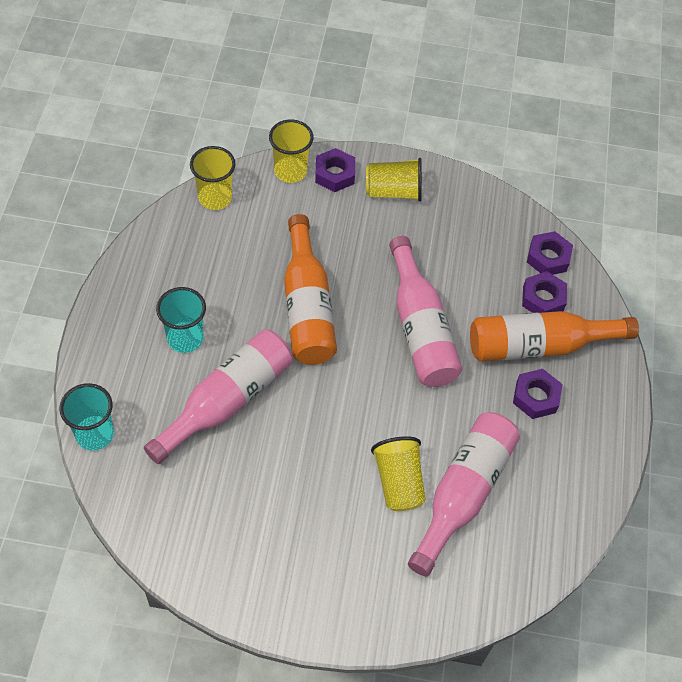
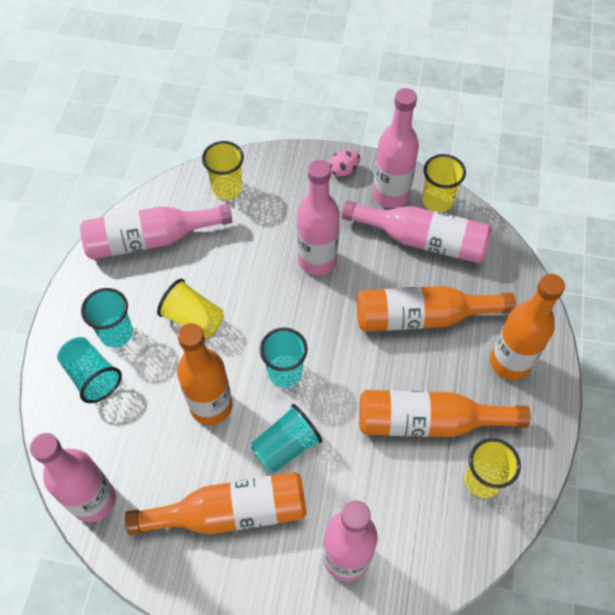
orange bottle: 2 -> 5
pink bottle: 3 -> 6
pink egg: 0 -> 1
purple nut: 4 -> 0
turquoise cup: 2 -> 4

